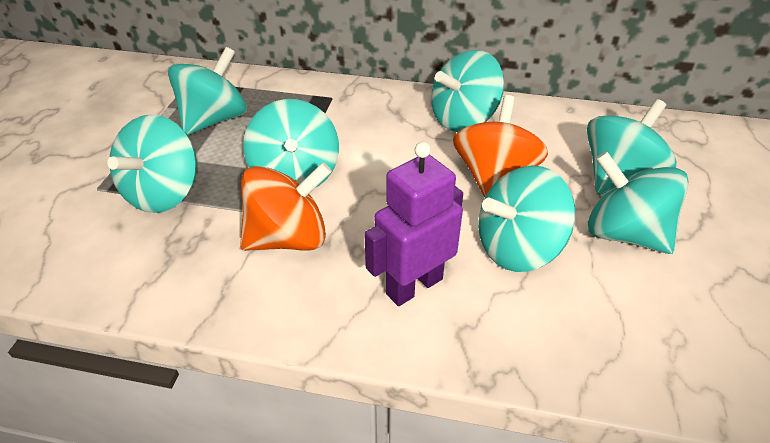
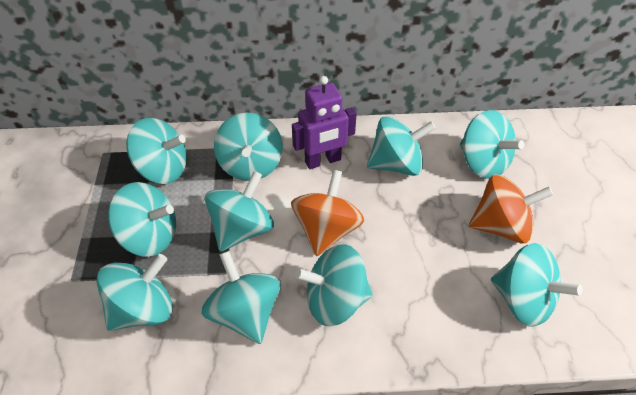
turquoise spinning top: 7 -> 10

